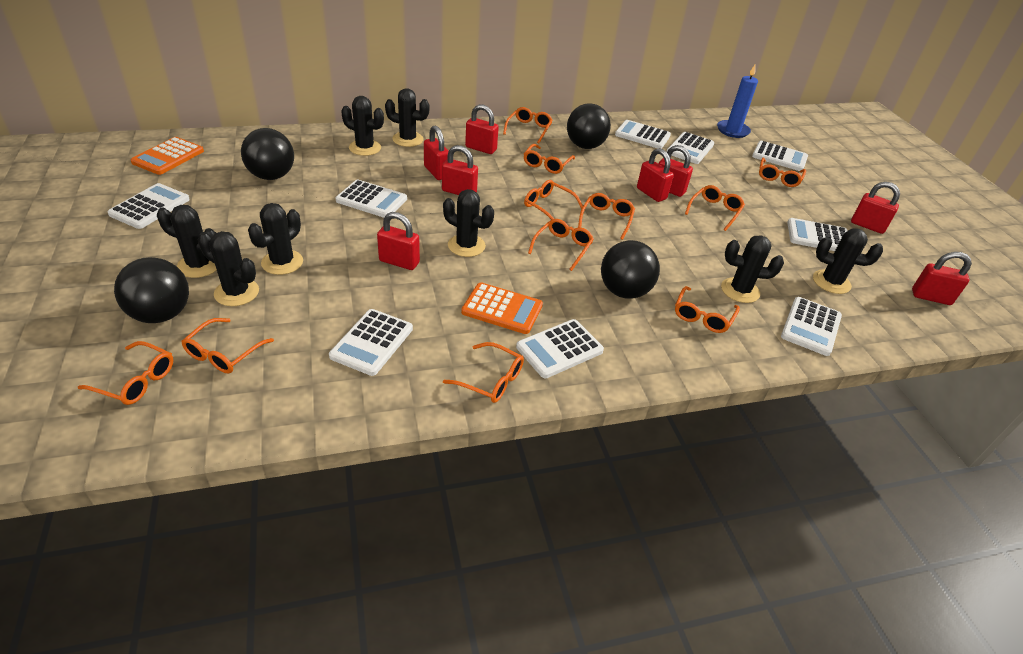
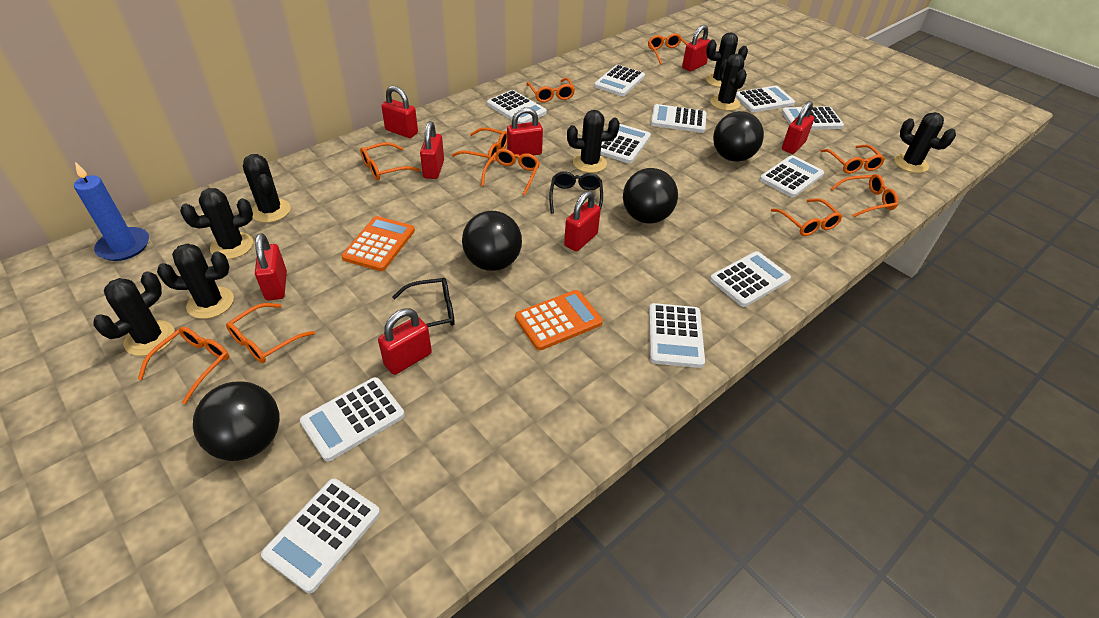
black glasses: 0 -> 2
orange glasses: 11 -> 10
white calculator: 9 -> 11

